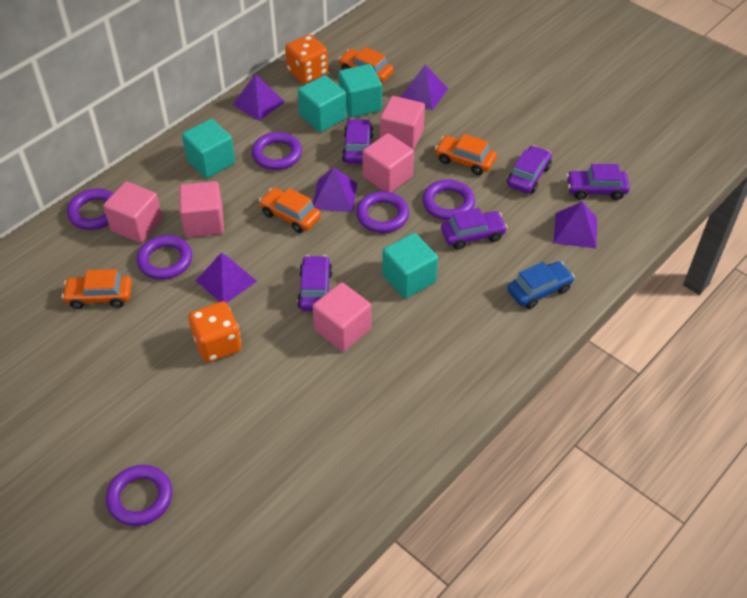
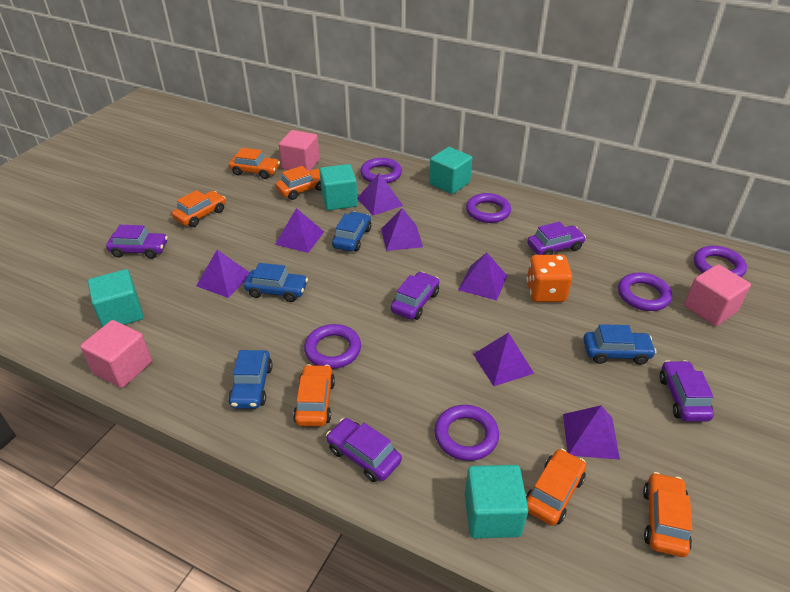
blue car: 1 -> 4
orange car: 4 -> 6
orange dice: 2 -> 1
pink cube: 5 -> 3
purple pyramid: 5 -> 7

